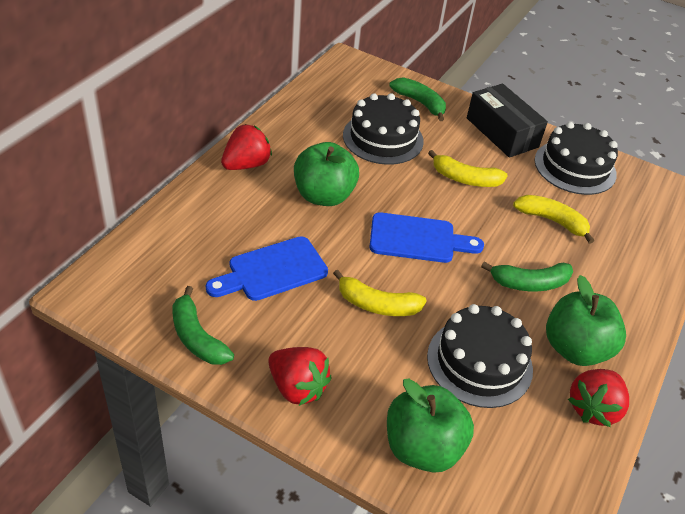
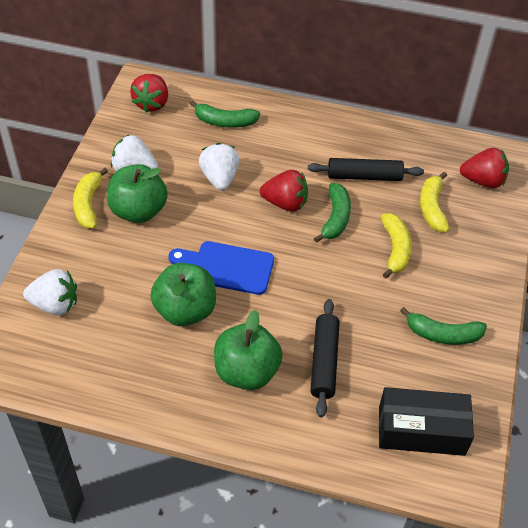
black cake: 3 -> 0
black rolling pin: 0 -> 2
blue cutting board: 2 -> 1
white strawberry: 0 -> 3

